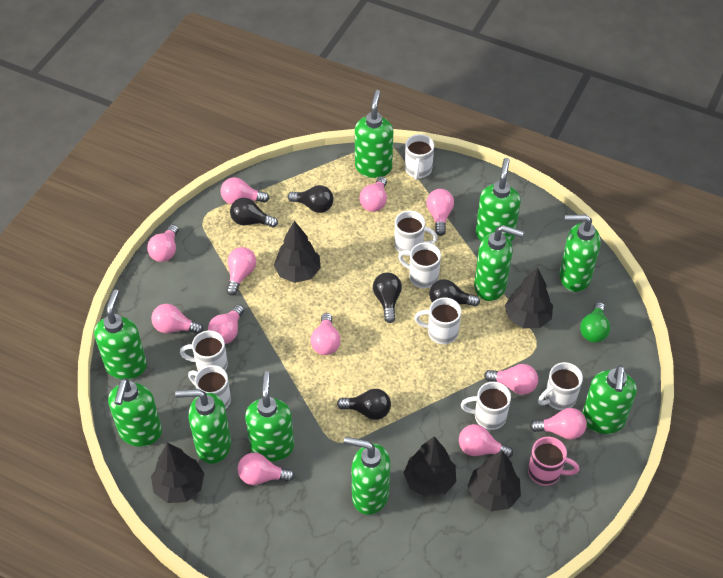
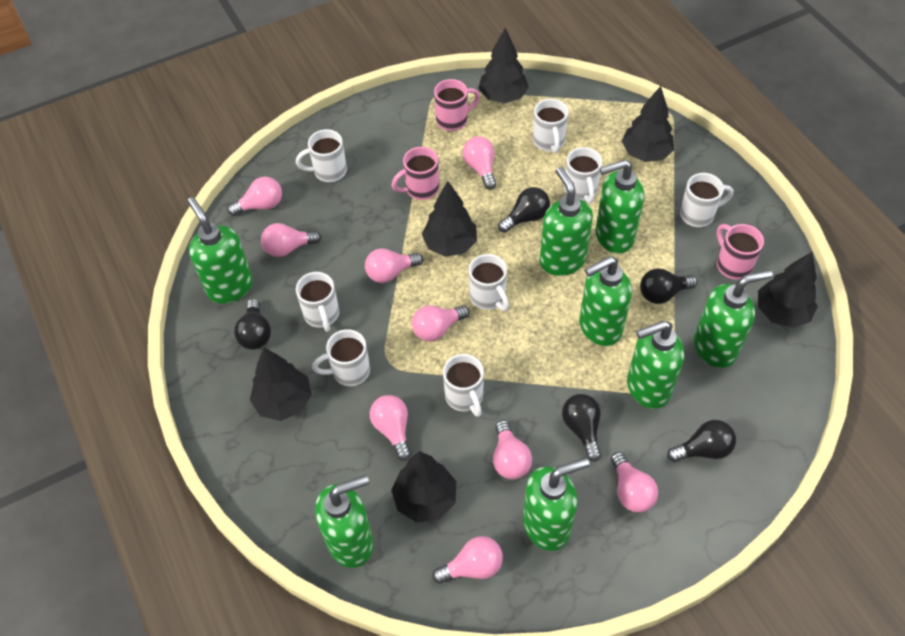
black tree: 5 -> 6
green light bulb: 1 -> 0
green soap dispenser: 10 -> 8
pink light bulb: 12 -> 9
pink mug: 1 -> 3

